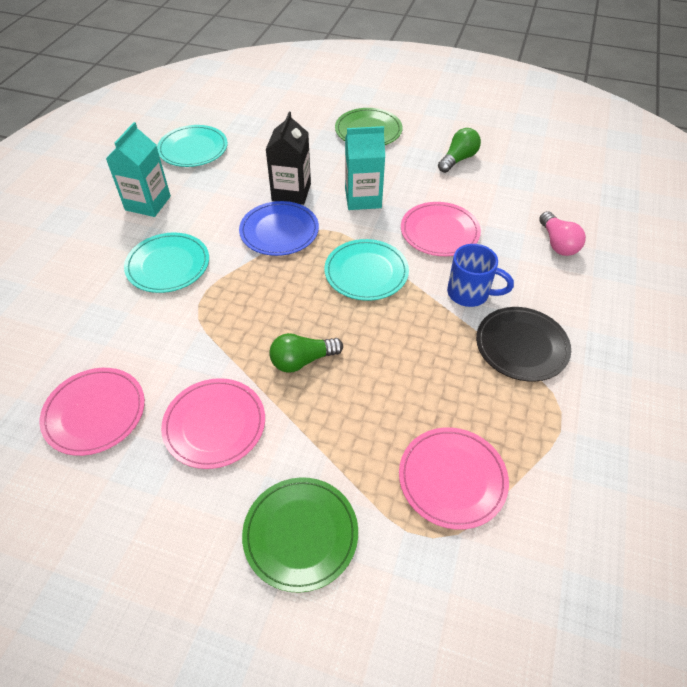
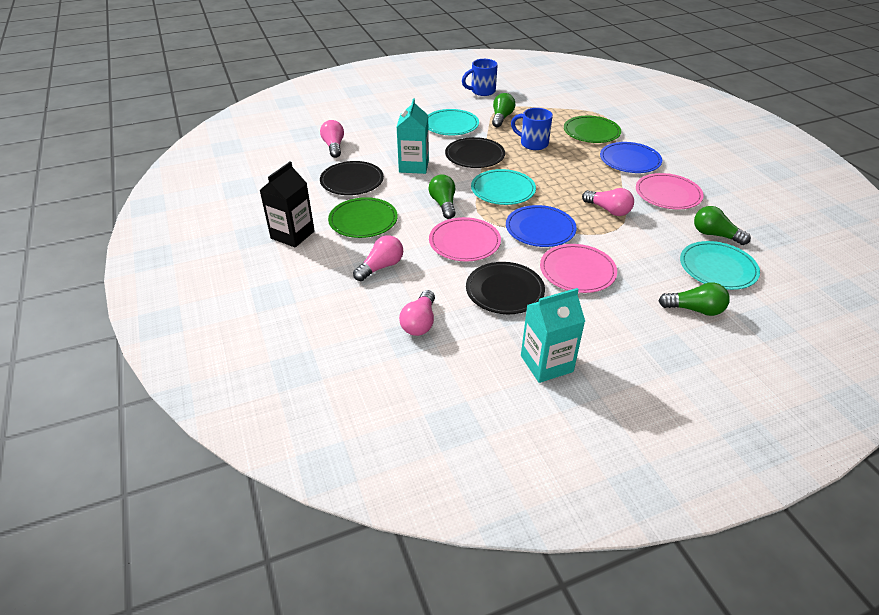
black plate: 1 -> 3
blue mug: 1 -> 2
blue plate: 1 -> 2
green light bulb: 2 -> 4
pink light bulb: 1 -> 4
pink plate: 4 -> 3

